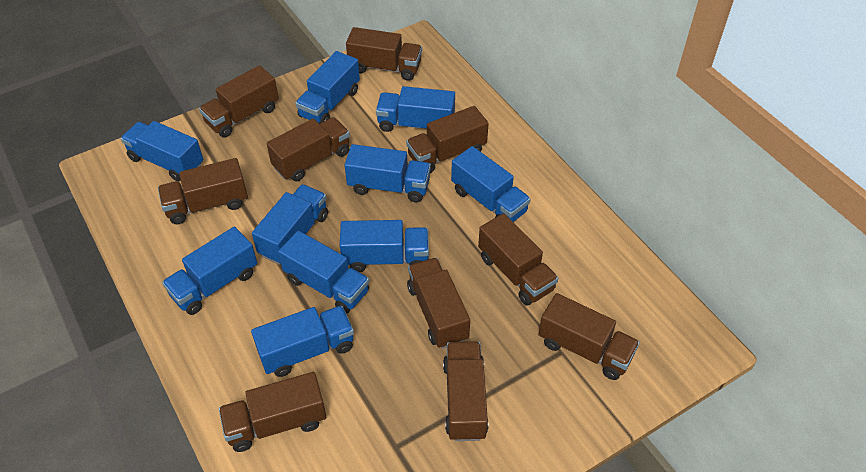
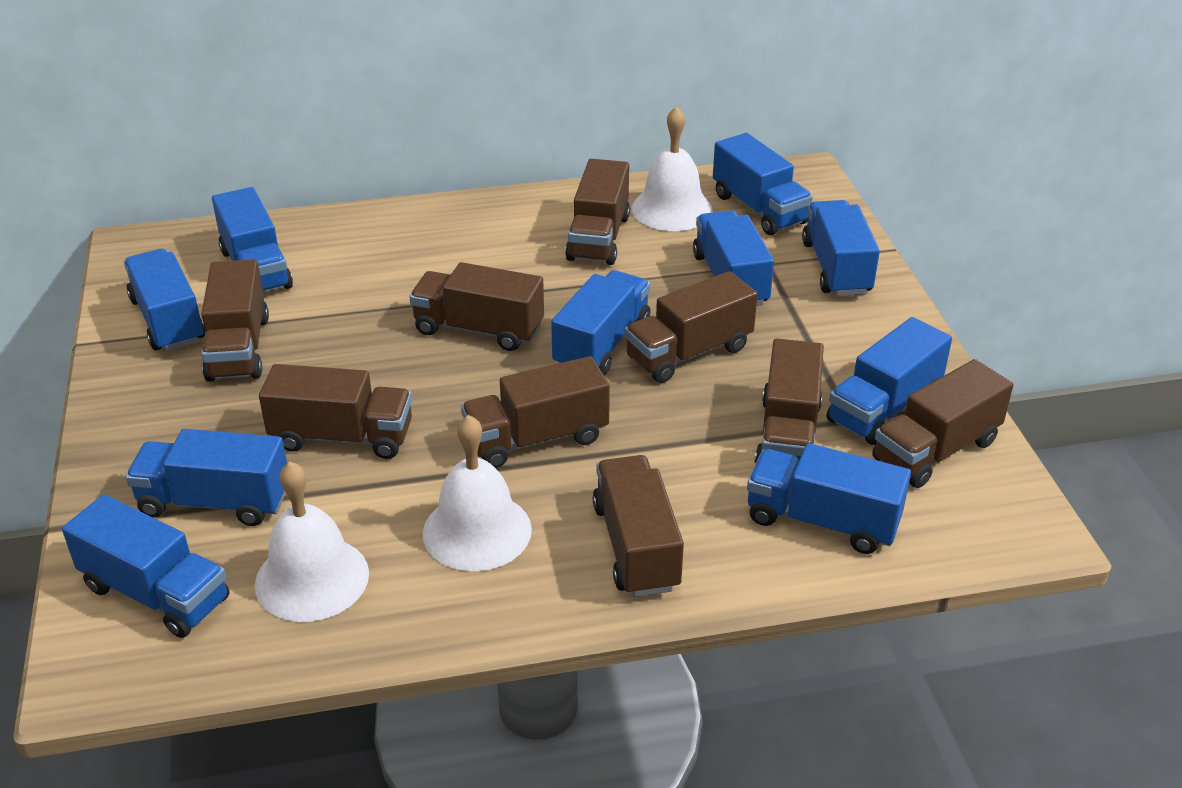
brown truck: 10 -> 9
white bell: 0 -> 3

